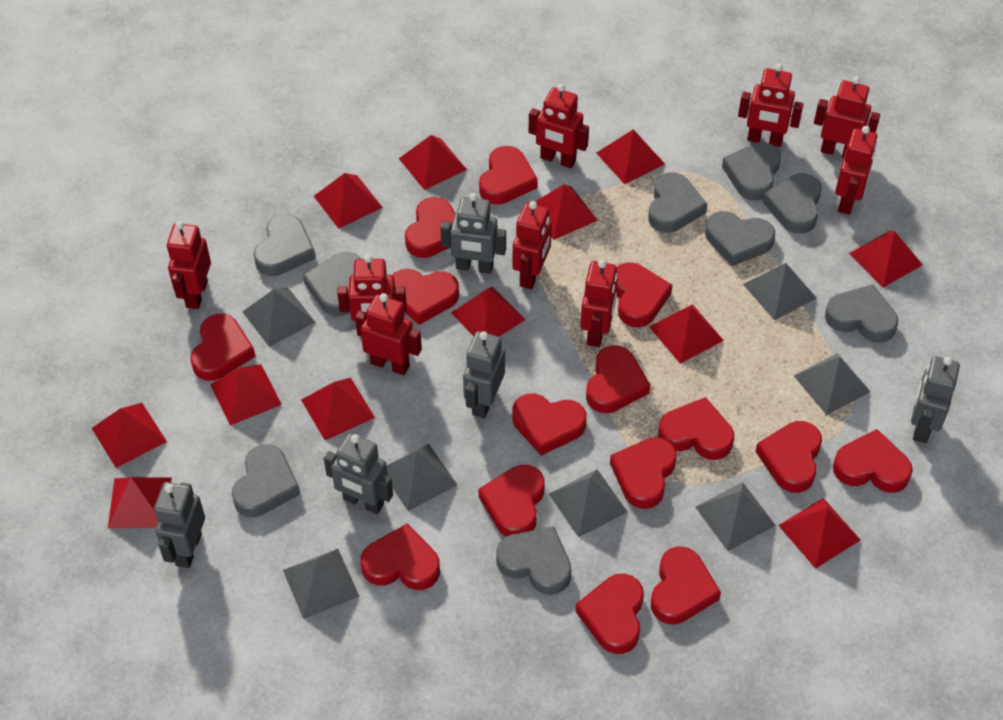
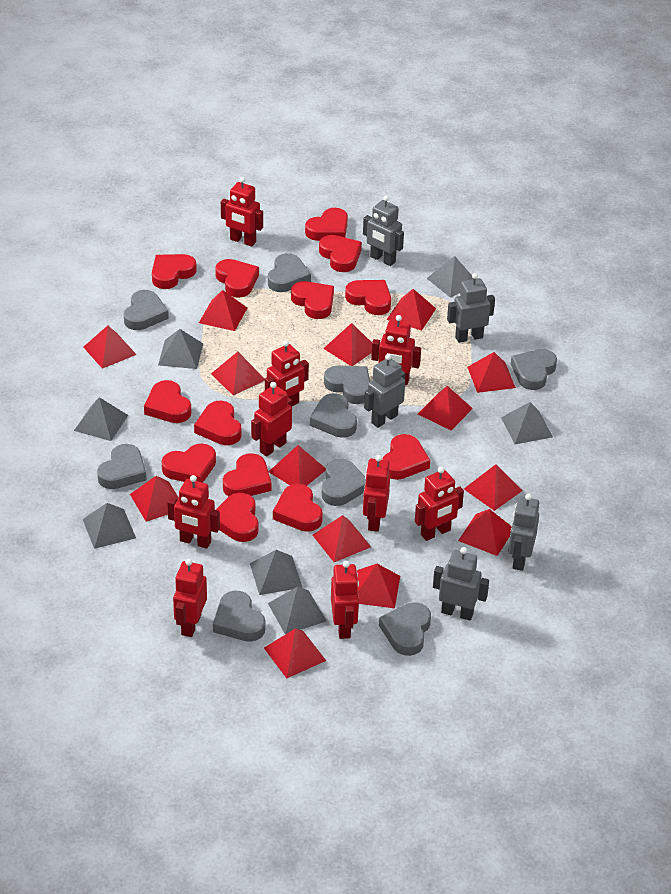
red heart: 15 -> 13
red pyramid: 12 -> 14

